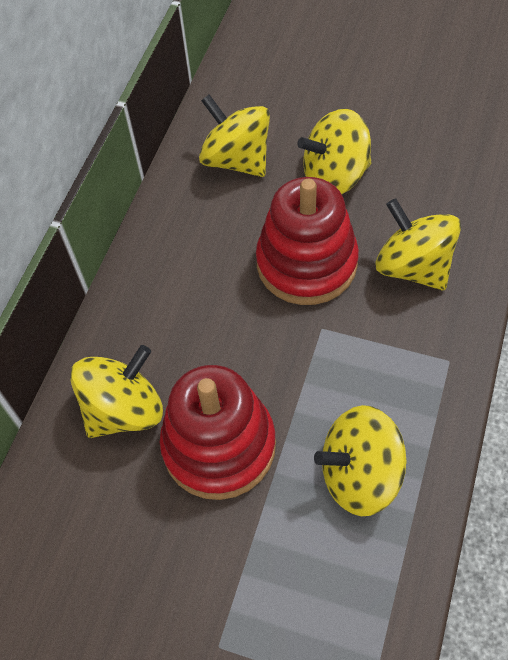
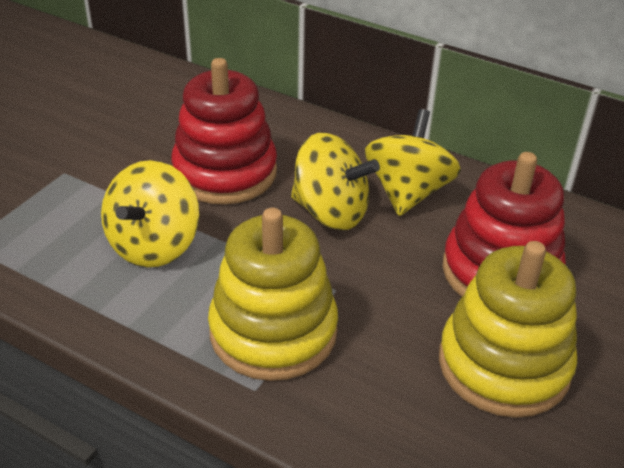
yellow spinning top: 5 -> 3
yellow stacking toy: 0 -> 2

